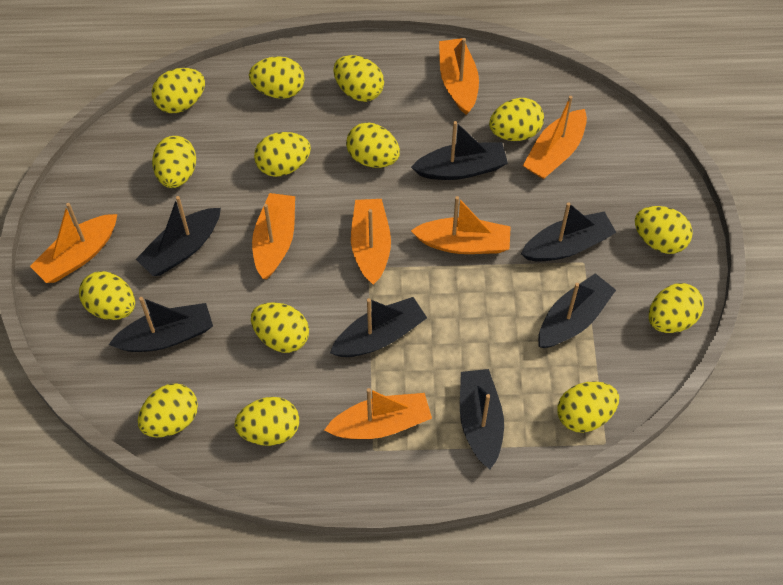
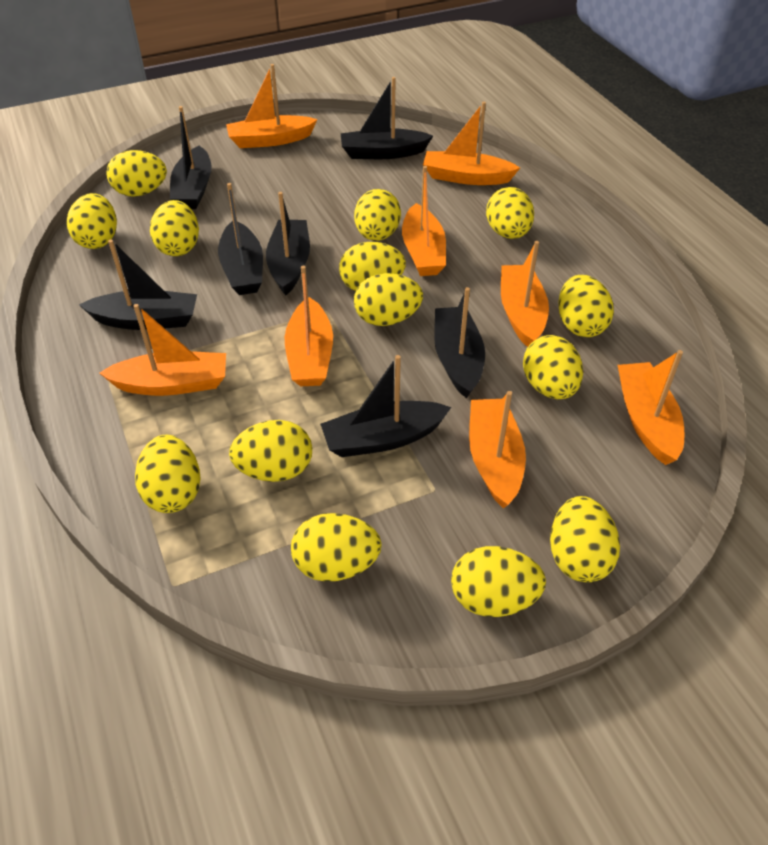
orange boat: 7 -> 8

